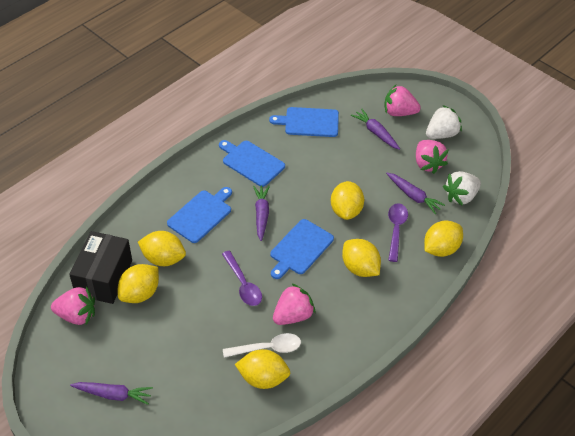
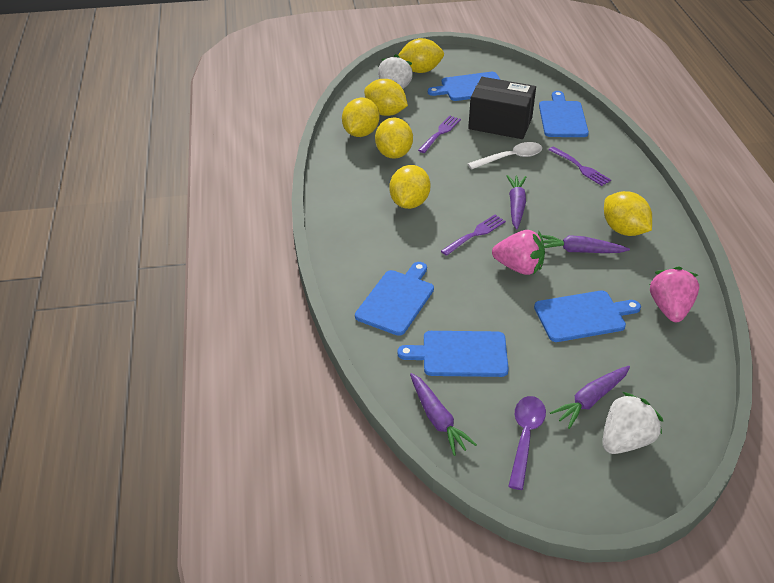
blue cutting board: 4 -> 5
pink strawberry: 4 -> 2
purple fork: 0 -> 3
purple spoon: 2 -> 1

